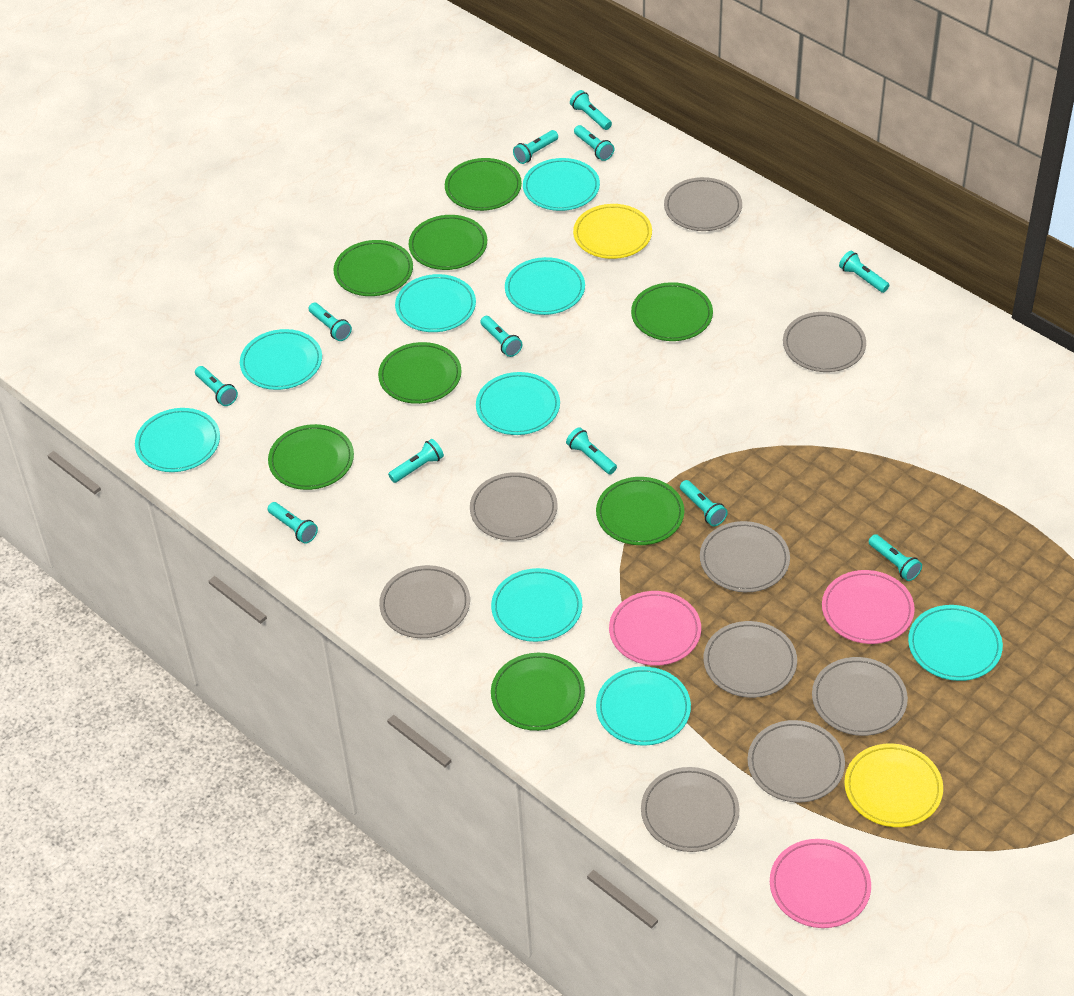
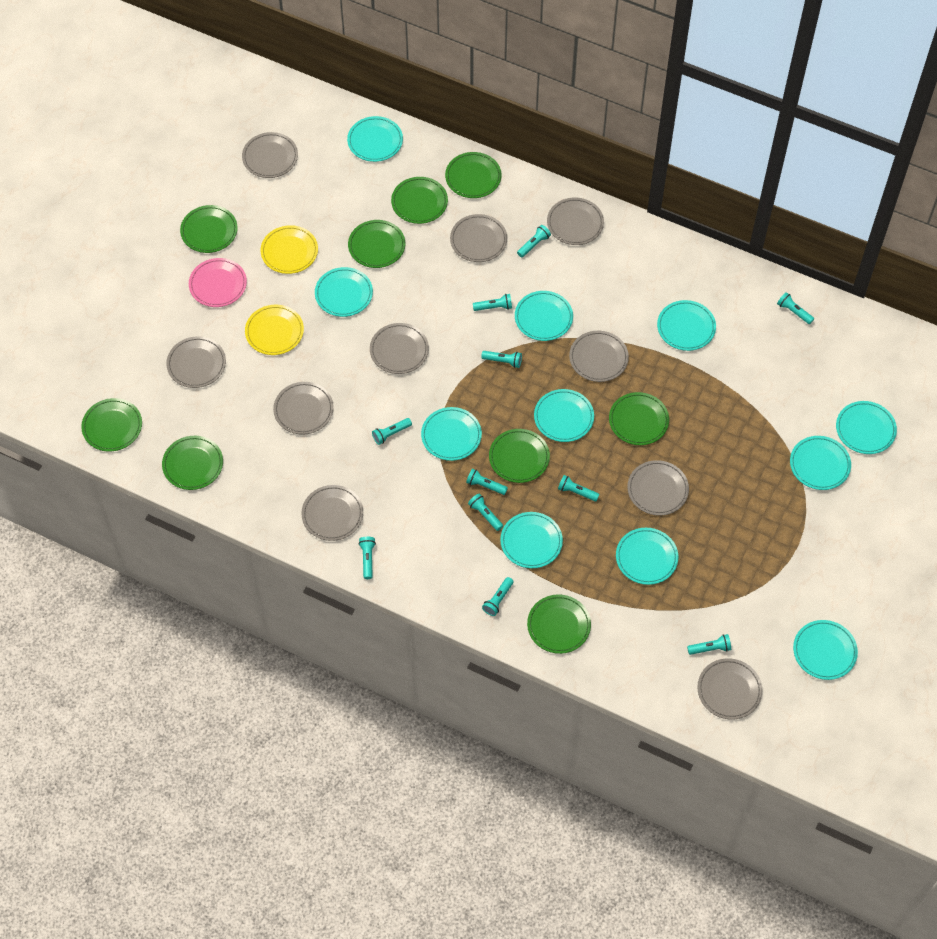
green plate: 8 -> 9
grey plate: 9 -> 10
pink plate: 3 -> 1
turquoise flashlight: 12 -> 11
turquoise plate: 9 -> 11

